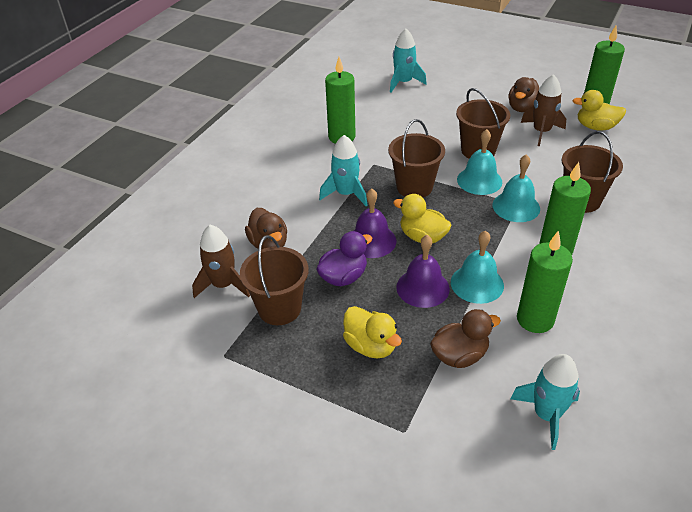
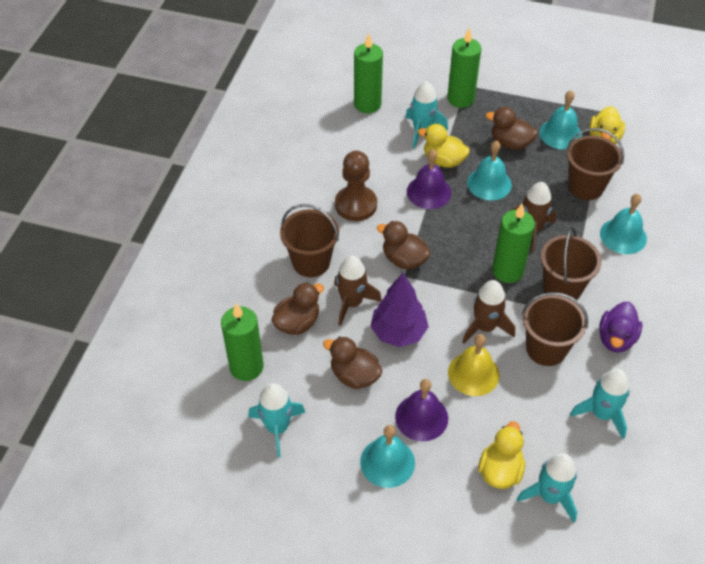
brown duck: 3 -> 4
brown pawn: 0 -> 1
brown rocket: 2 -> 3
purple tree: 0 -> 1
turquoise bell: 3 -> 4
turquoise rocket: 3 -> 4
yellow bell: 0 -> 1

